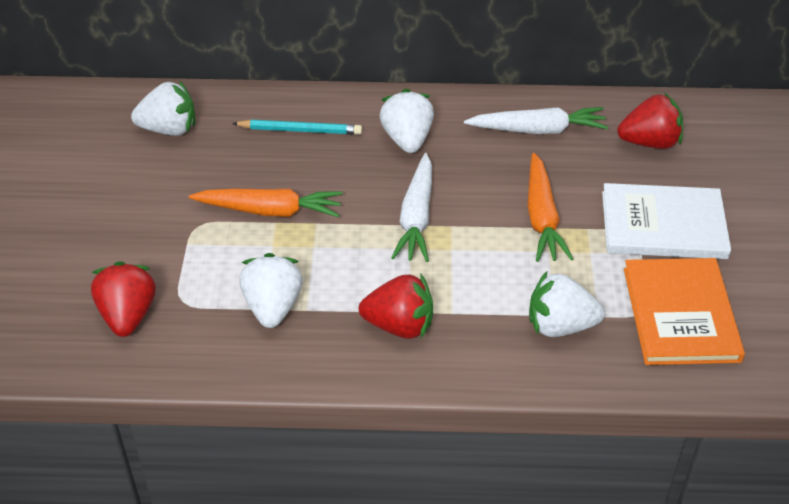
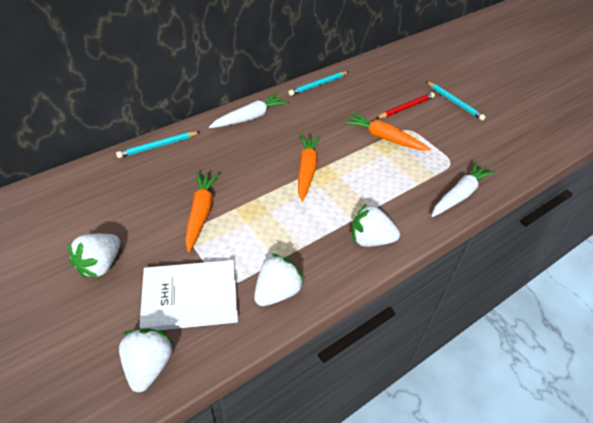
orange book: 1 -> 0
orange carrot: 2 -> 3
red pencil: 0 -> 1
red strawberry: 3 -> 0
turquoise pencil: 1 -> 3

